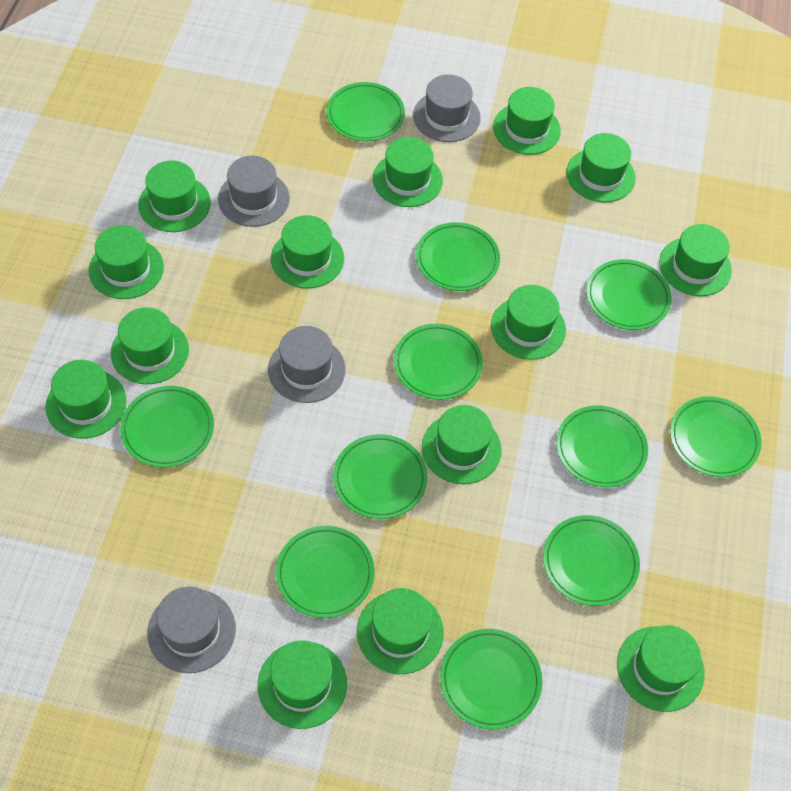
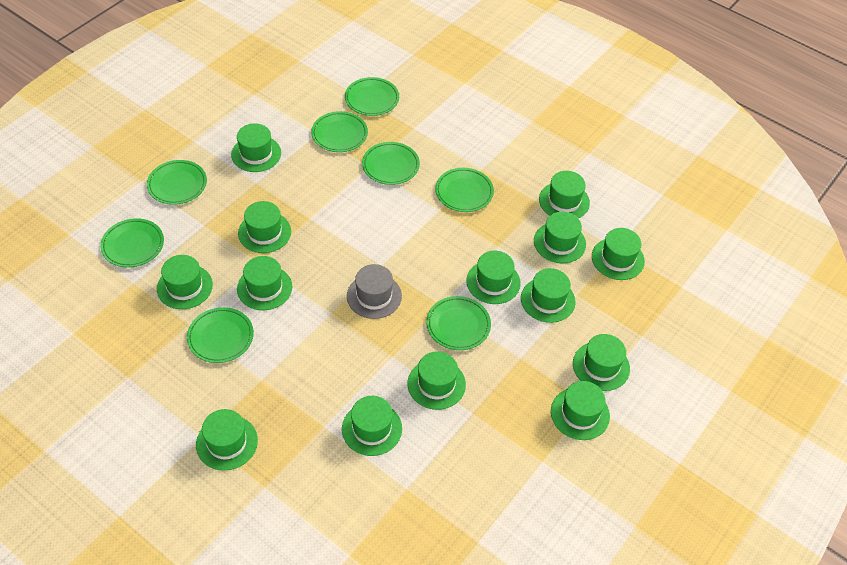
green plate: 11 -> 8
grey hat: 4 -> 1

